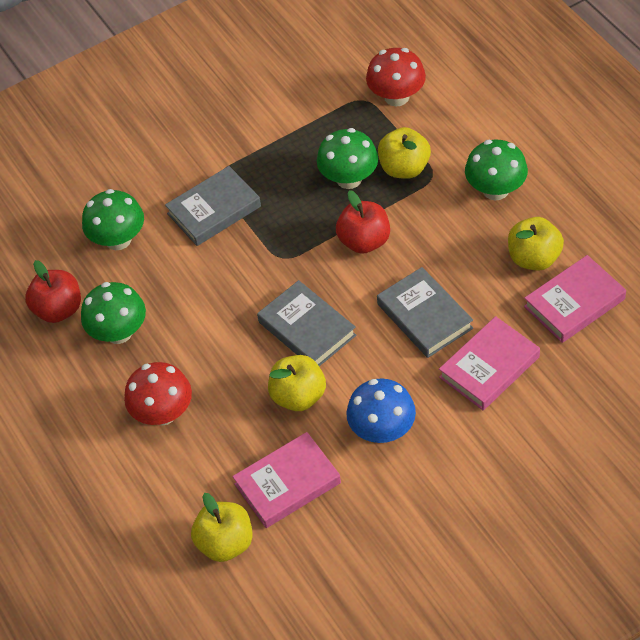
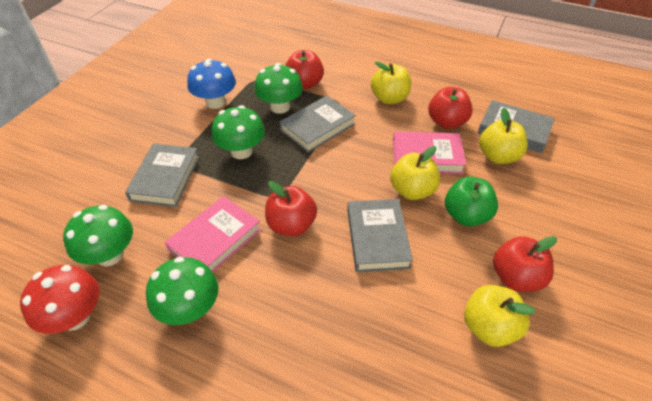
green apple: 0 -> 1
grey book: 3 -> 4
pink book: 3 -> 2
red apple: 2 -> 4
red mushroom: 2 -> 1

